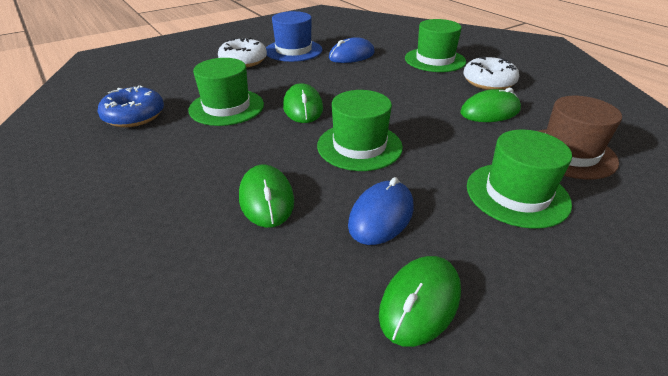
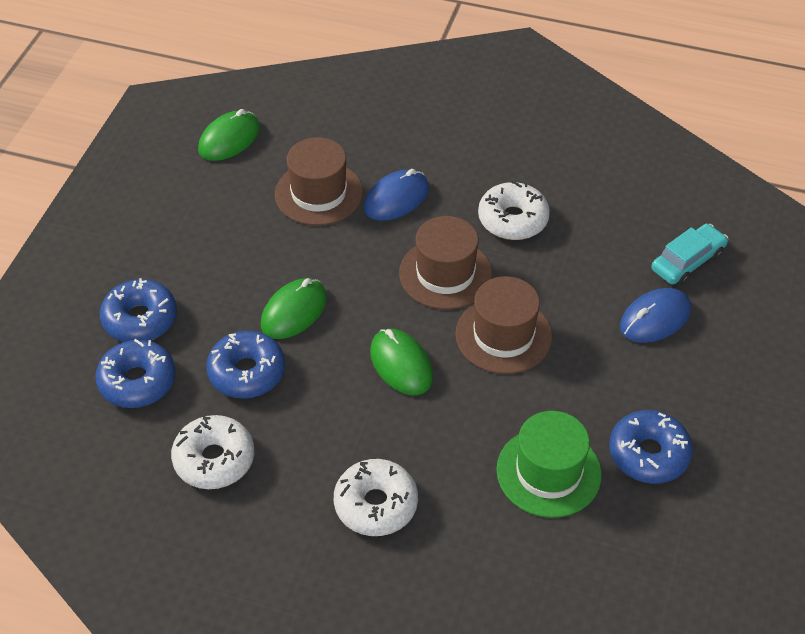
blue donut: 1 -> 4
blue hat: 1 -> 0
brown hat: 1 -> 3
green hat: 4 -> 1
green mouse: 4 -> 3
turquoise car: 0 -> 1
white donut: 2 -> 3

